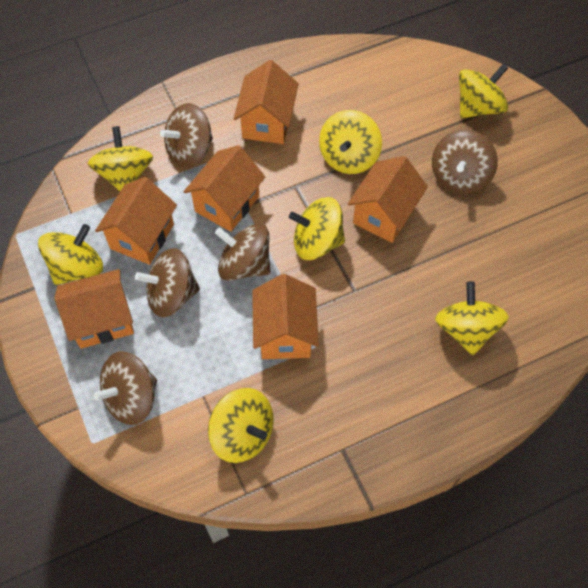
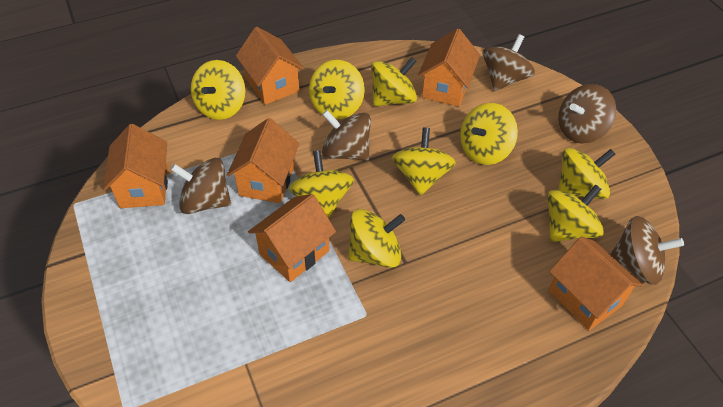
yellow spinning top: 7 -> 9

